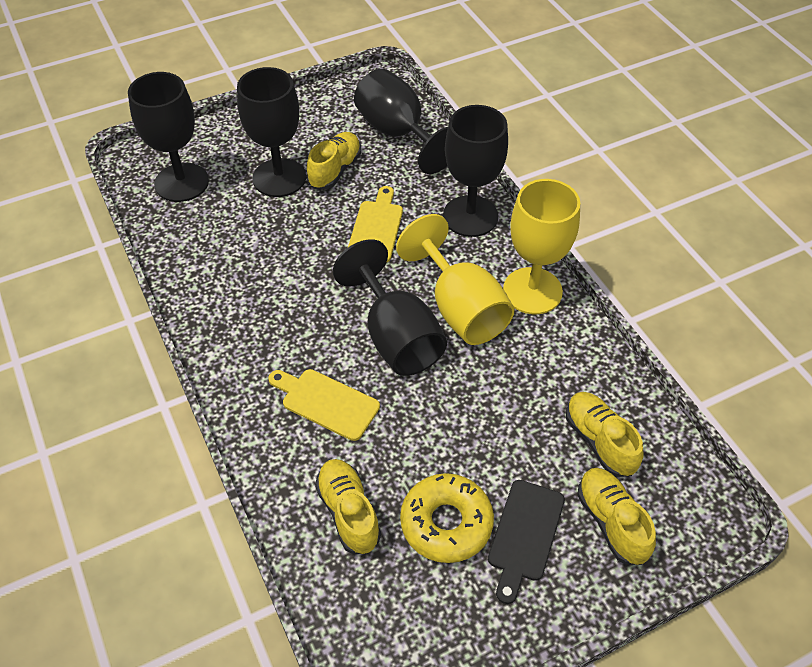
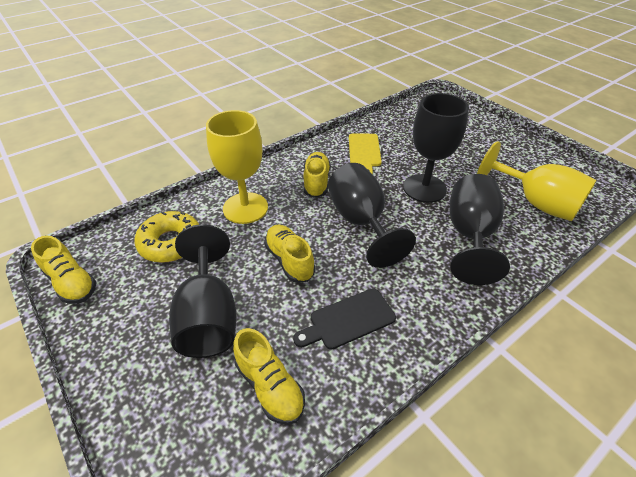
black goblet: 5 -> 4
yellow cutting board: 2 -> 1

